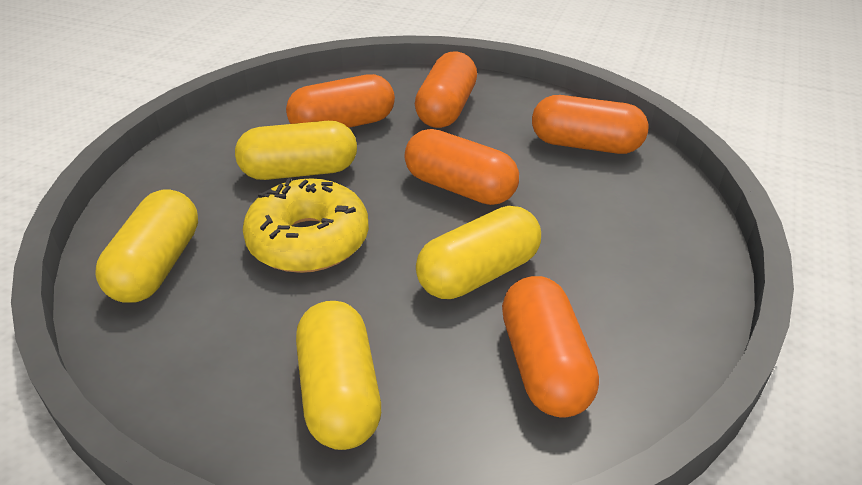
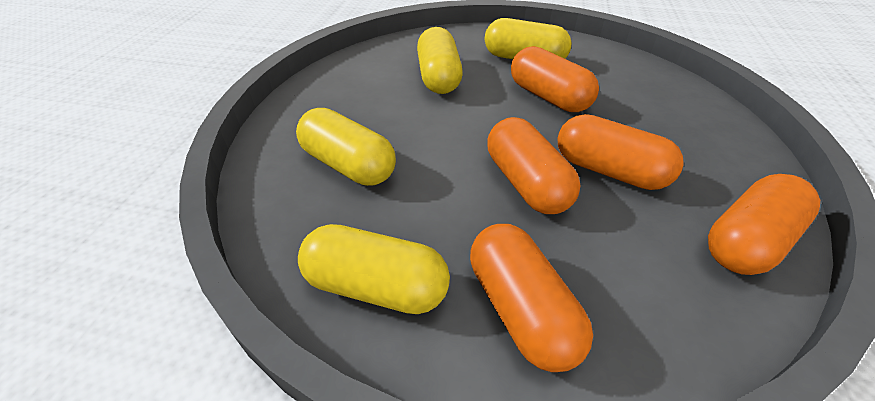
yellow donut: 1 -> 0

